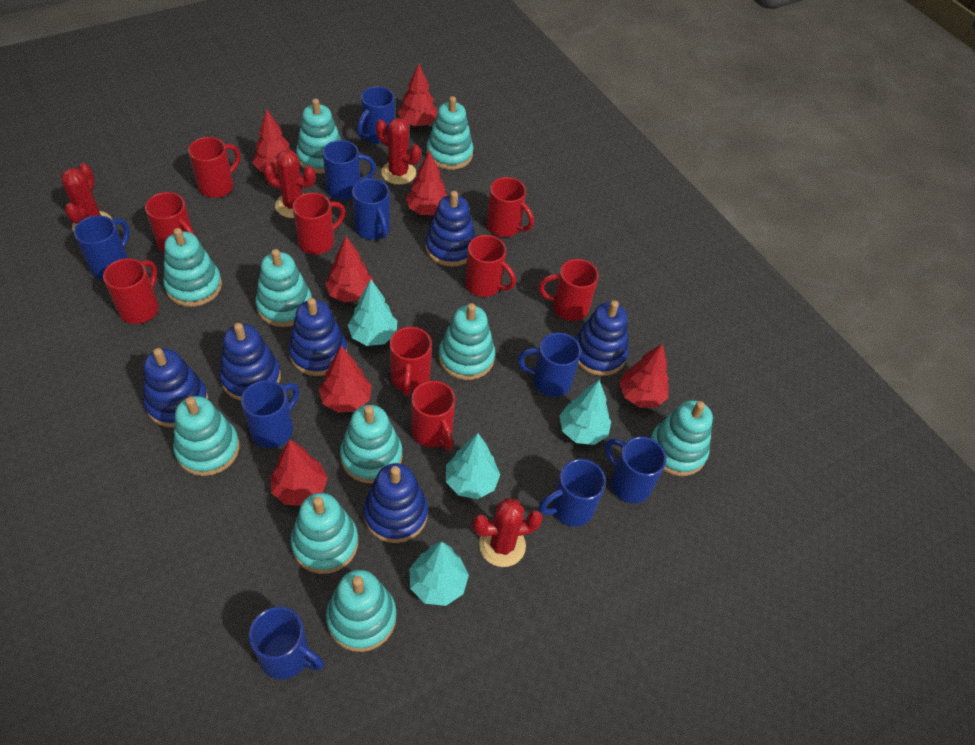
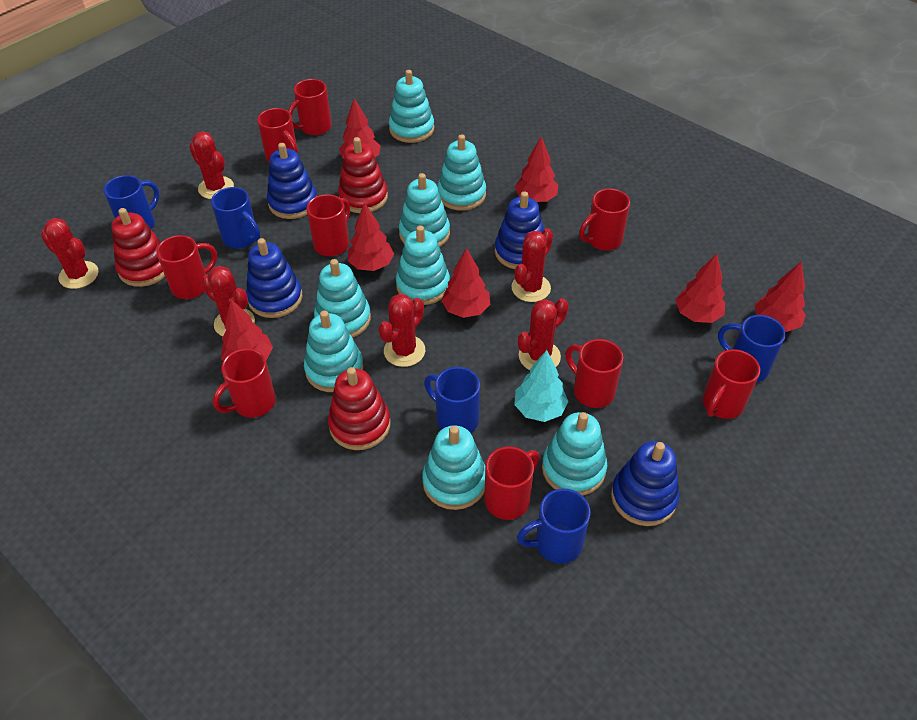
blue mug: 9 -> 5
blue stacking toy: 6 -> 4
red cactus: 4 -> 6
red stacking toy: 0 -> 3
turquoise stacking toy: 10 -> 8
turquoise tree: 4 -> 1

